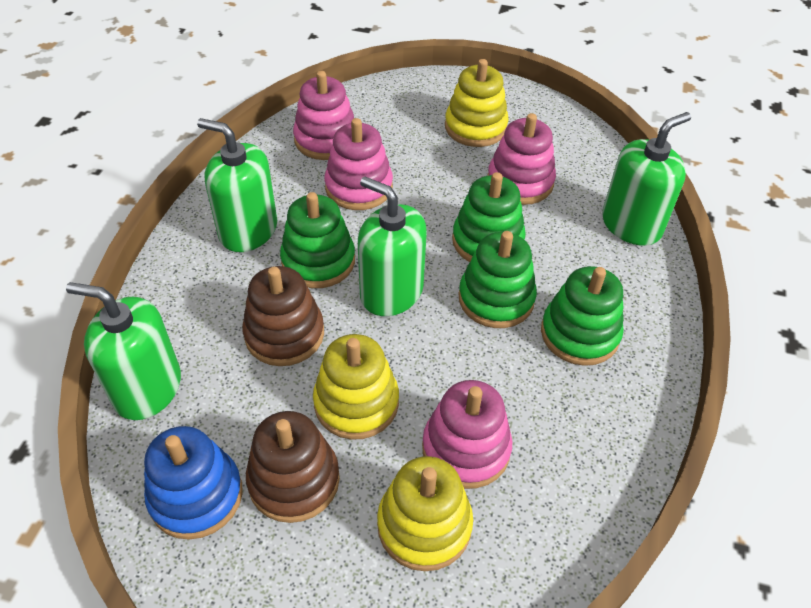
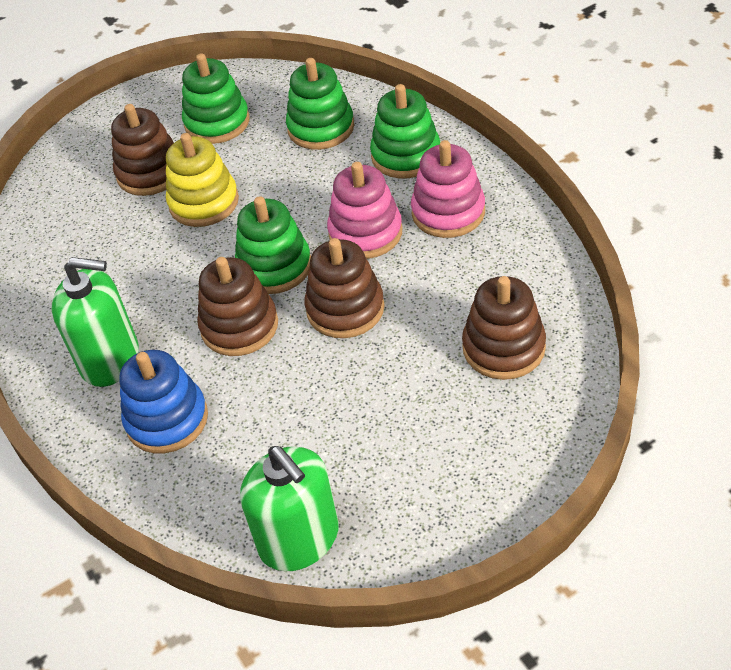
brown stacking toy: 2 -> 4
green soap dispenser: 4 -> 2
pink stacking toy: 4 -> 2
yellow stacking toy: 3 -> 1

